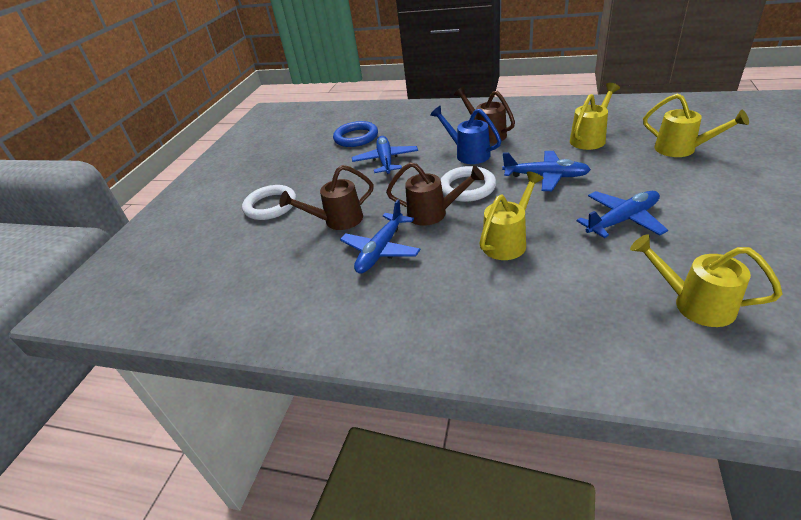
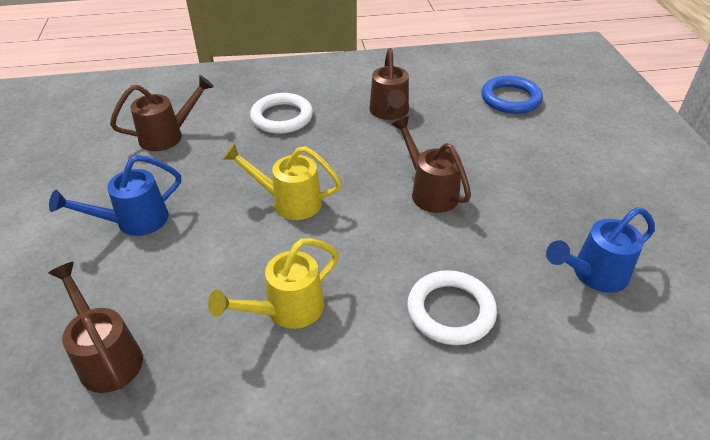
blue plane: 4 -> 0
blue watering can: 1 -> 2
brown watering can: 3 -> 4
yellow watering can: 4 -> 2

